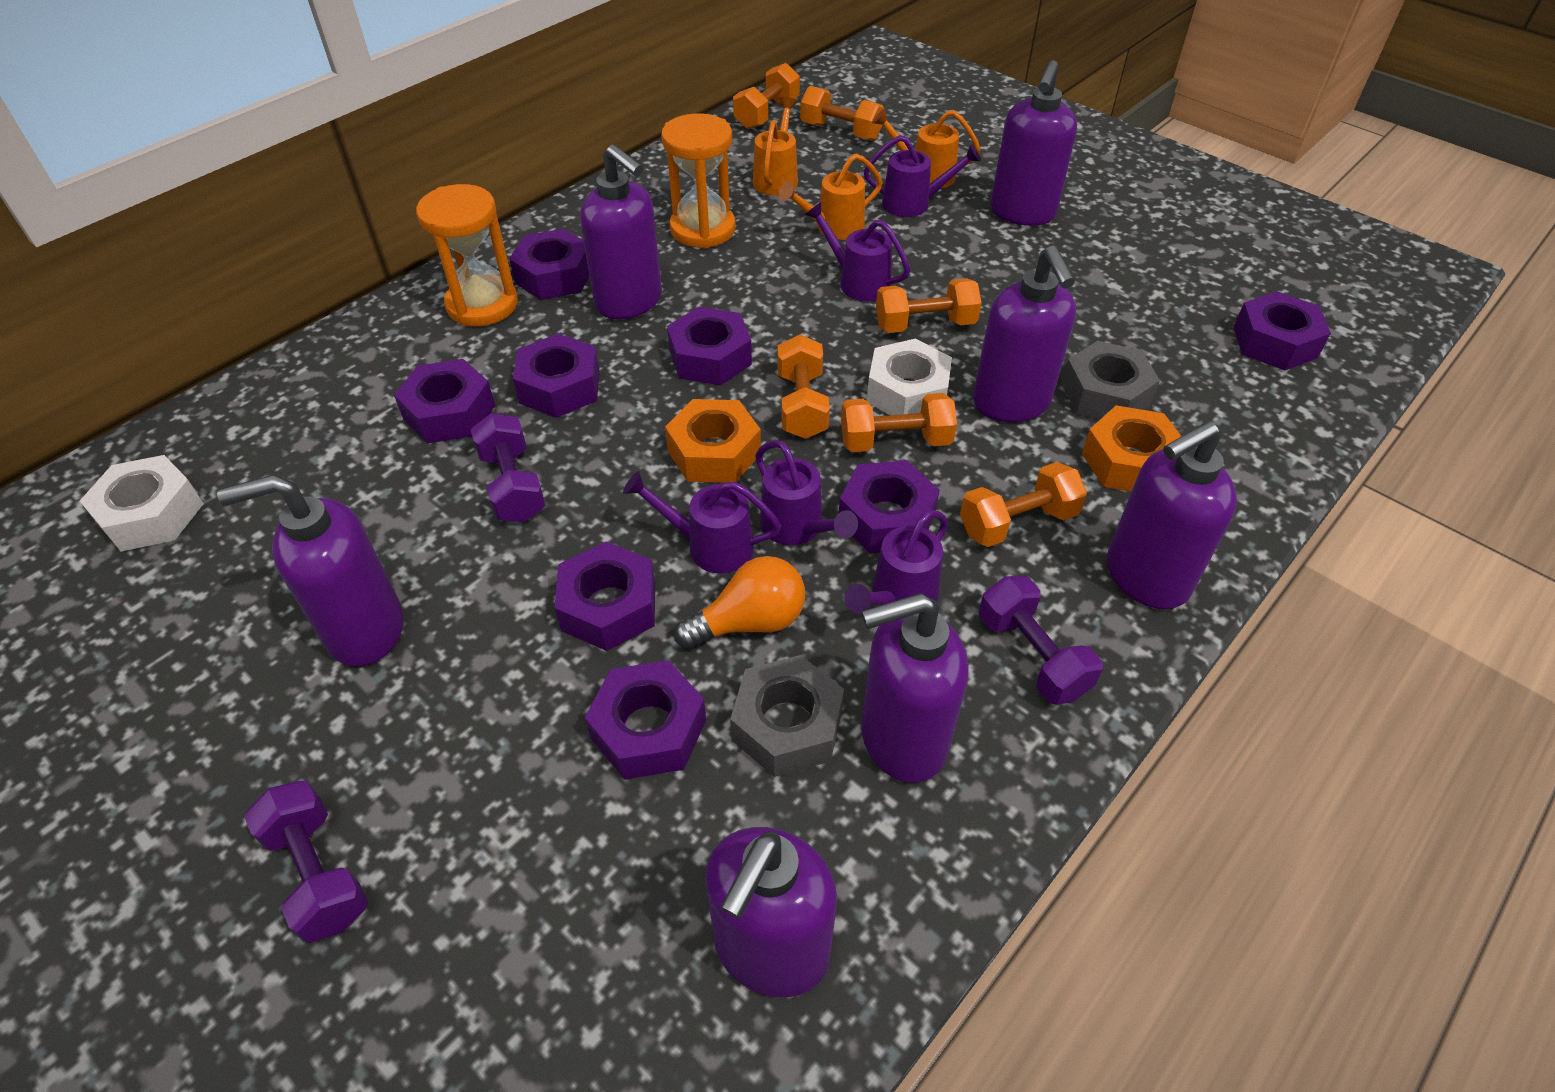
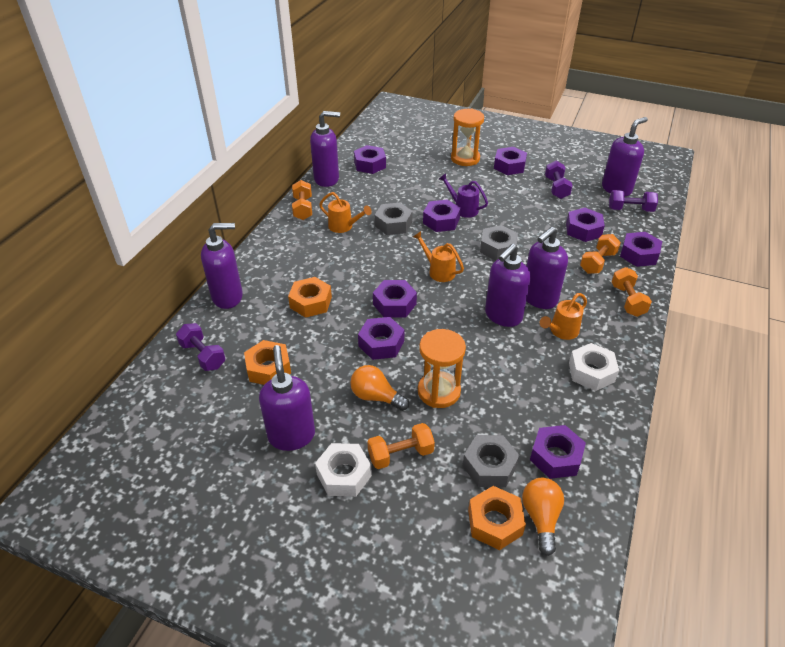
grey nut: 2 -> 3
orange dumbbell: 6 -> 4
orange light bulb: 1 -> 2
orange nut: 2 -> 3
purple soap dispenser: 7 -> 6
purple watering can: 5 -> 1

